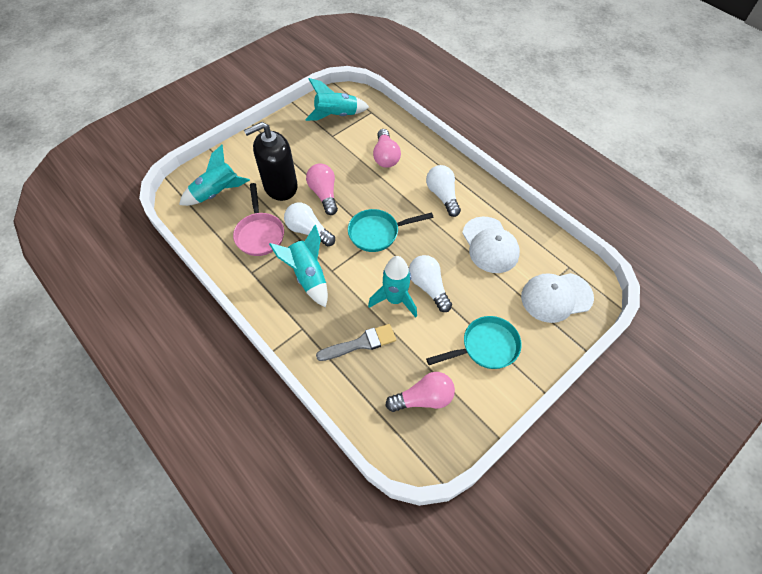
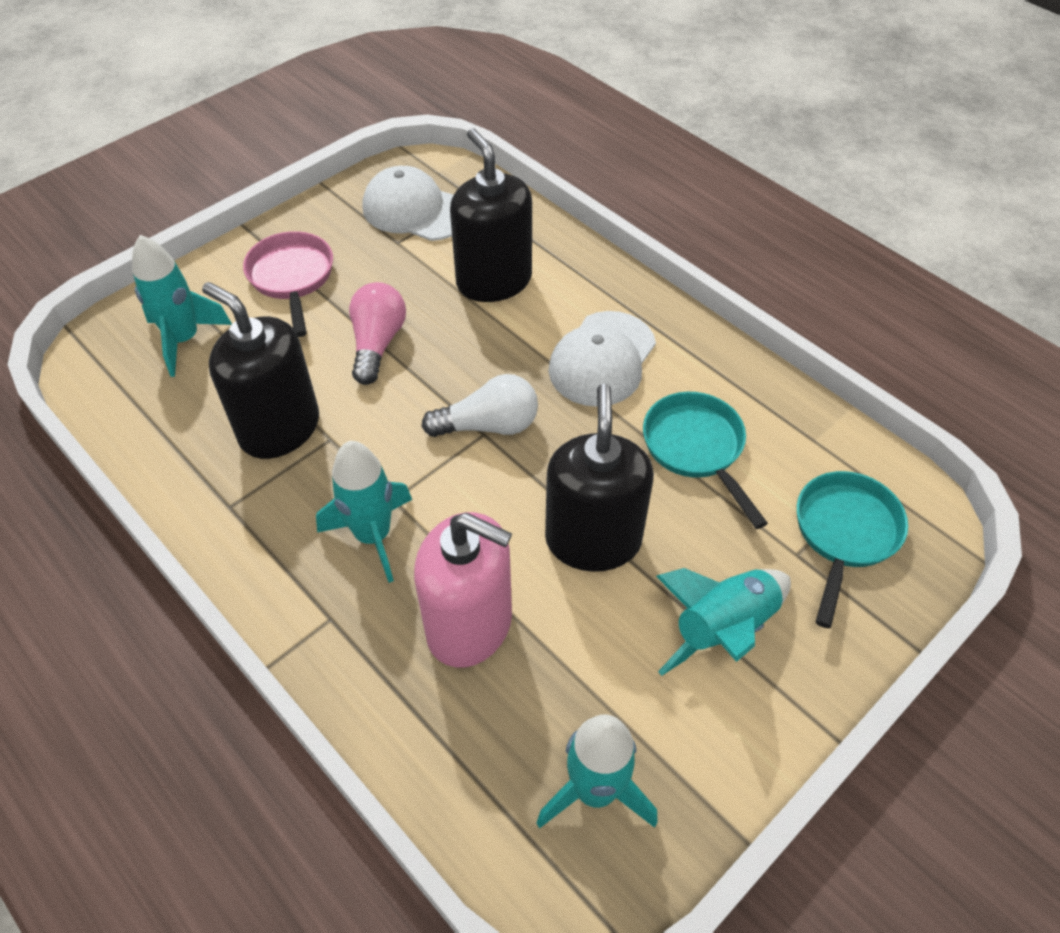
black soap dispenser: 1 -> 3
grey brush: 1 -> 0
pink light bulb: 3 -> 1
pink soap dispenser: 0 -> 1
white light bulb: 3 -> 1

